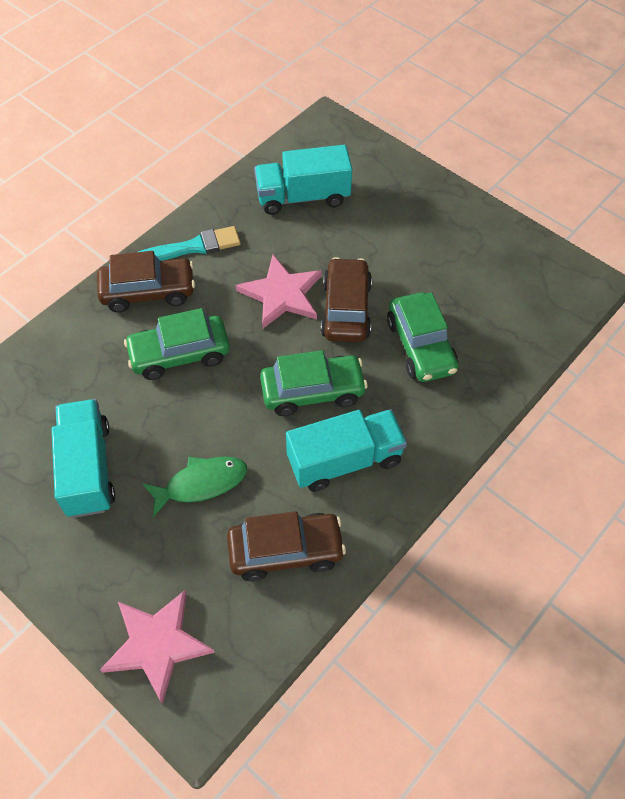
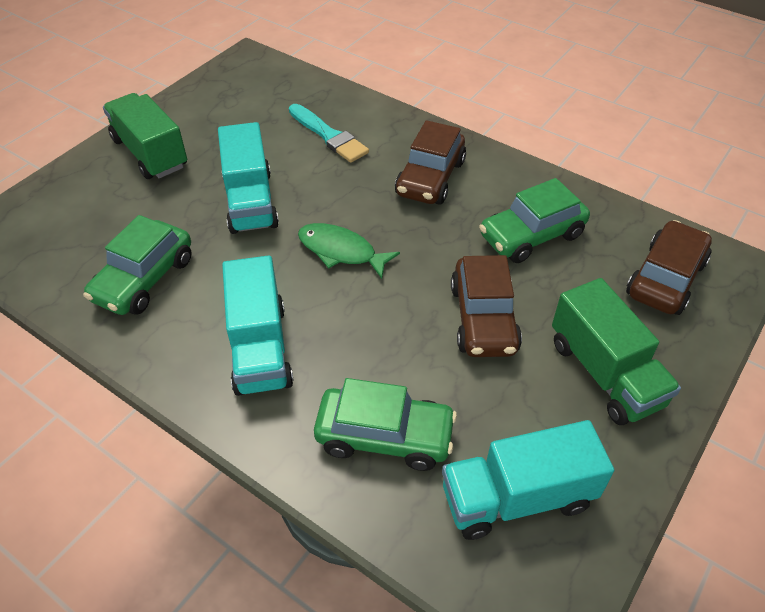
green truck: 0 -> 2
pink star: 2 -> 0

